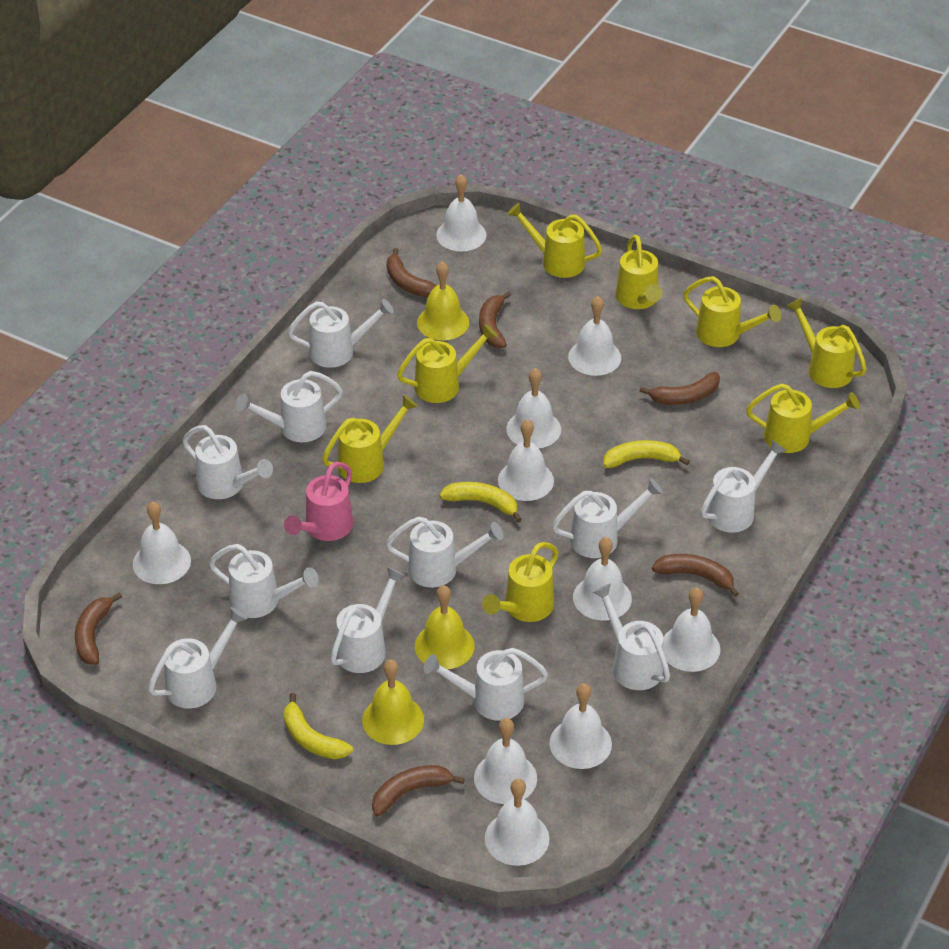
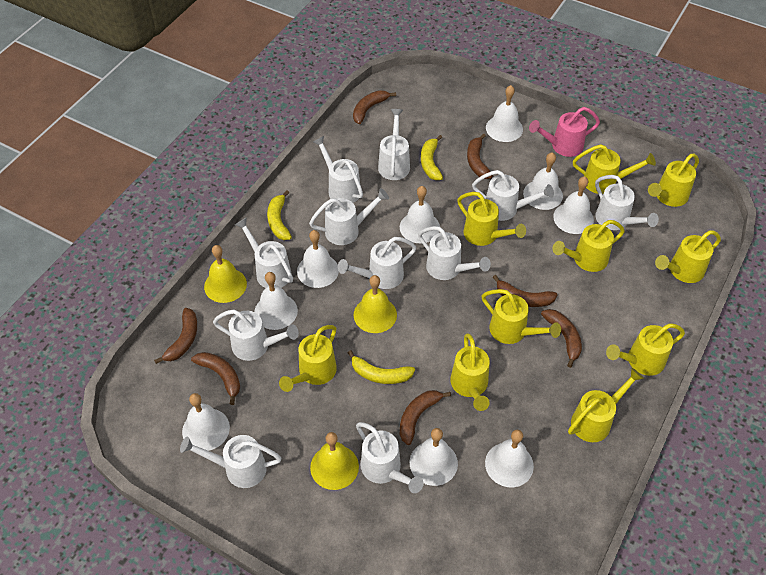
brown banana: 6 -> 7
white bell: 10 -> 9
yellow watering can: 8 -> 10

